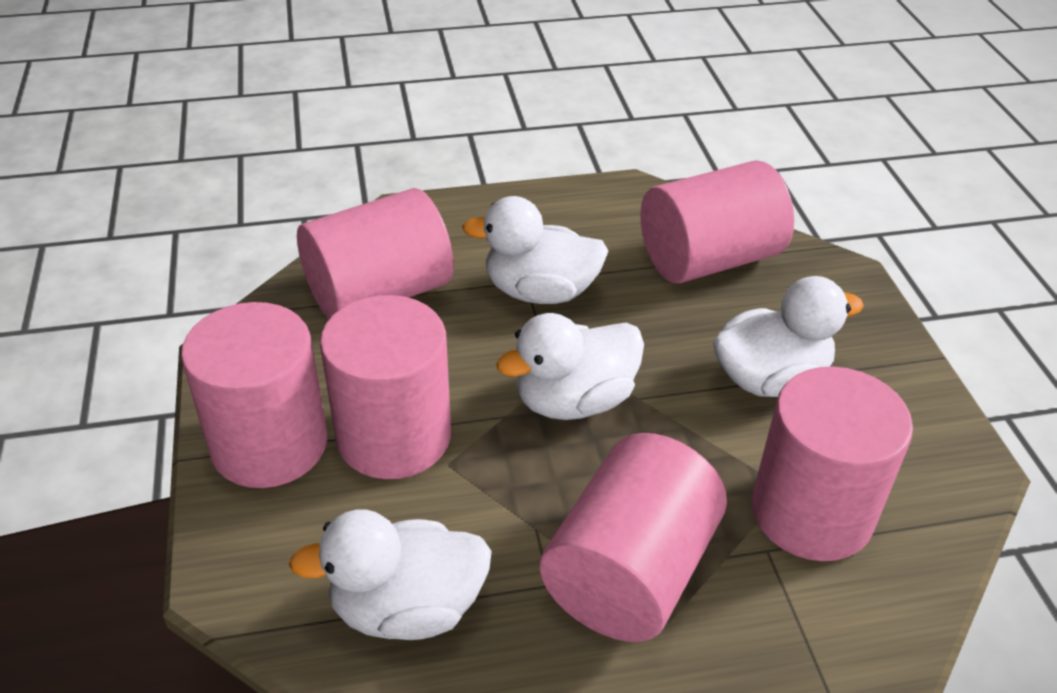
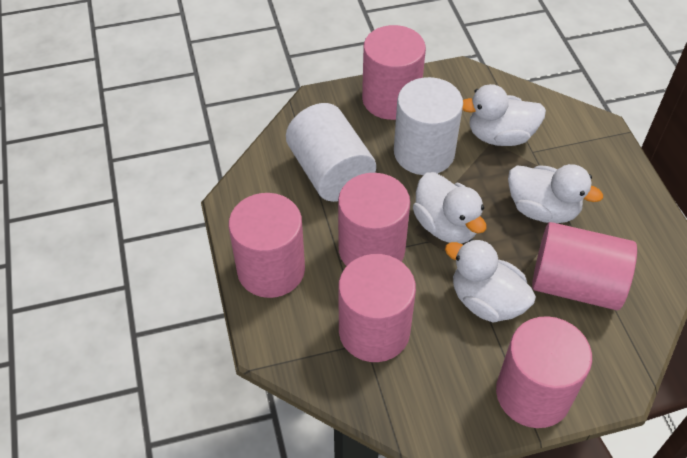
white cylinder: 0 -> 2

